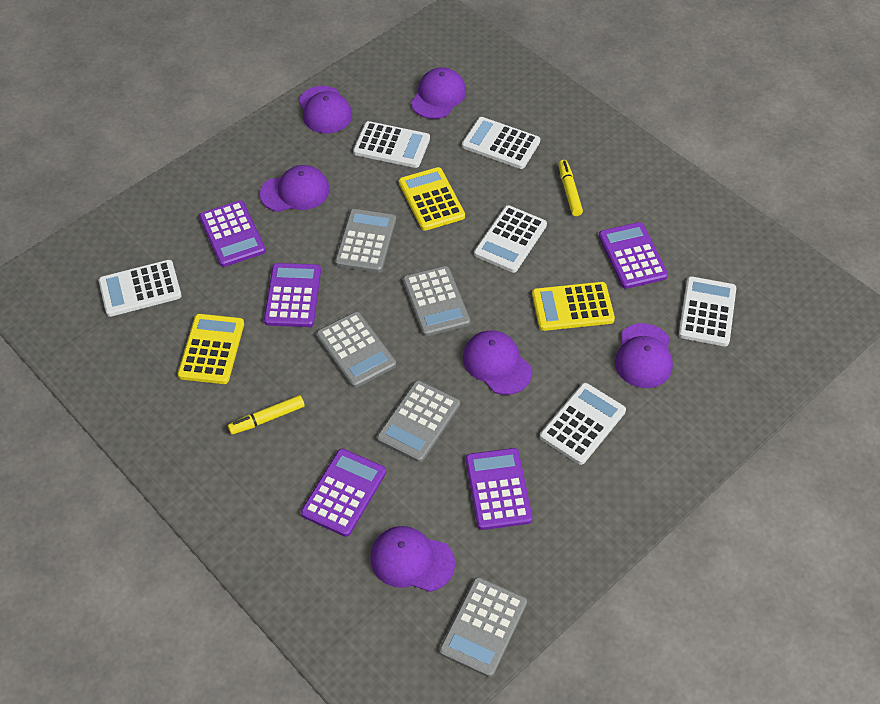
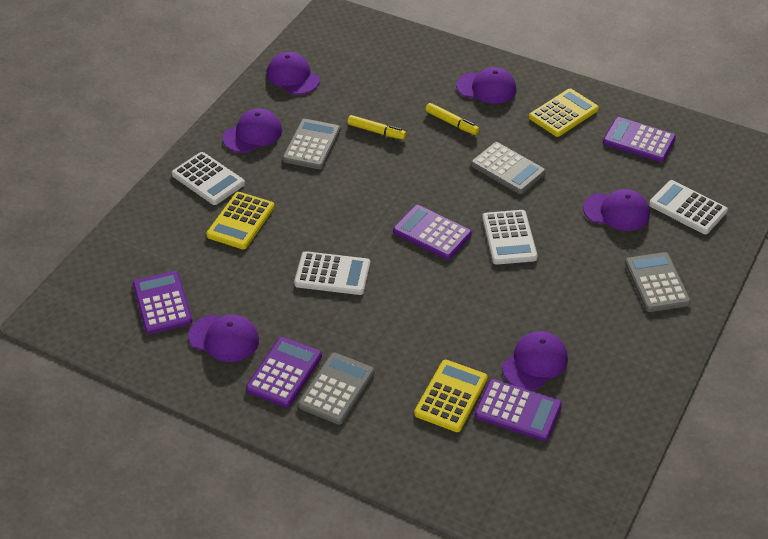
grey calculator: 5 -> 4
white calculator: 6 -> 4

